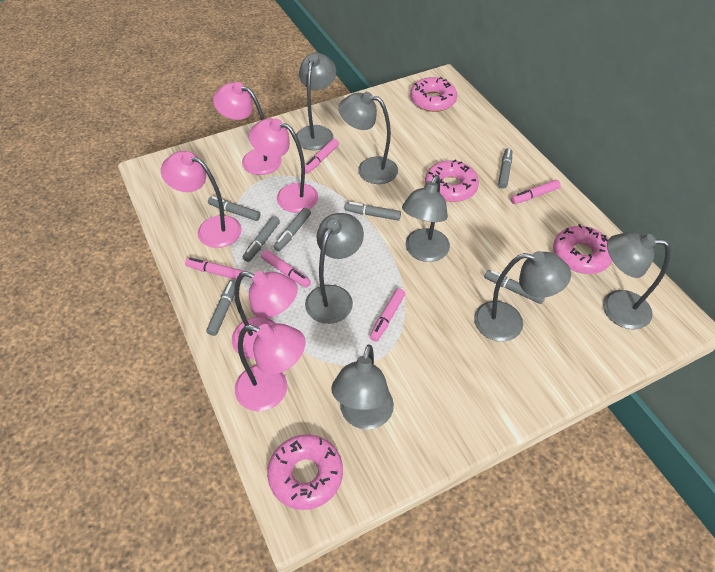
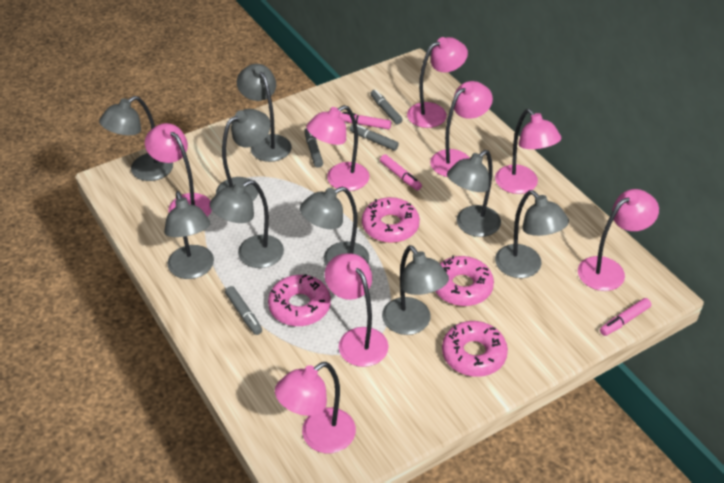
grey lamp: 7 -> 9
grey marker: 7 -> 4
pink lamp: 5 -> 8
pink marker: 5 -> 3

